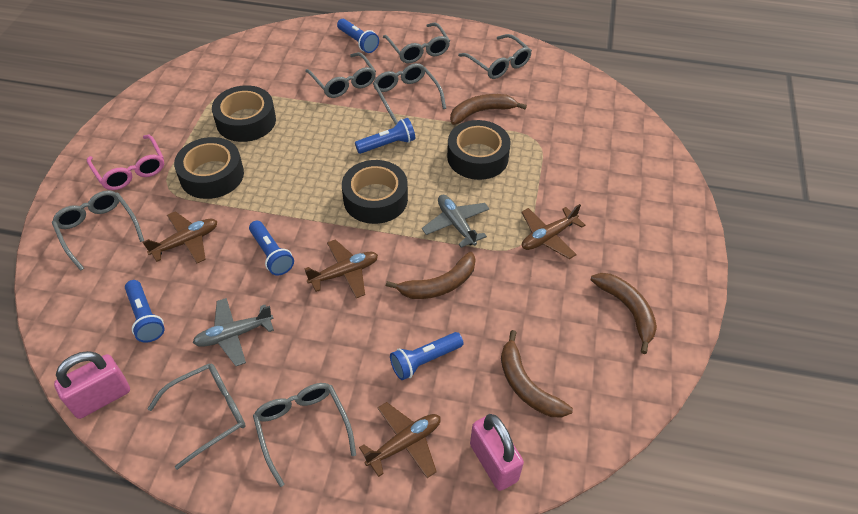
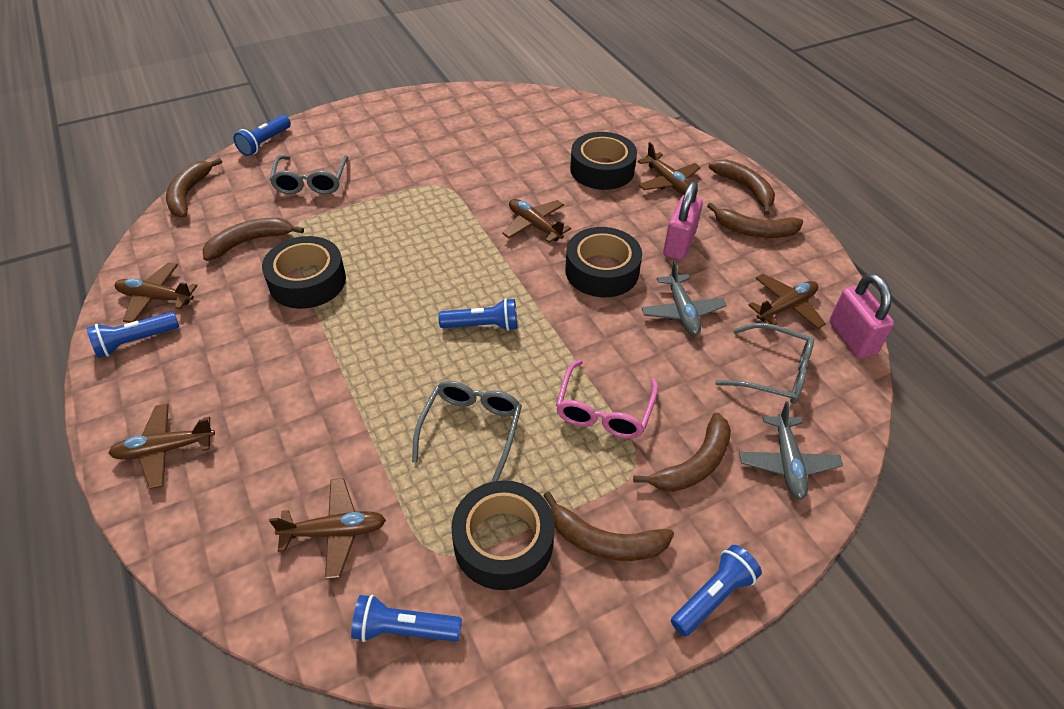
brown banana: 4 -> 6
brown plane: 4 -> 6
grey glasses: 7 -> 3

